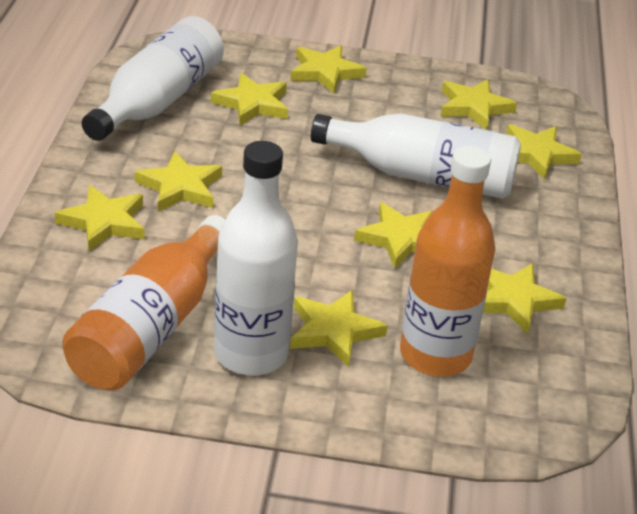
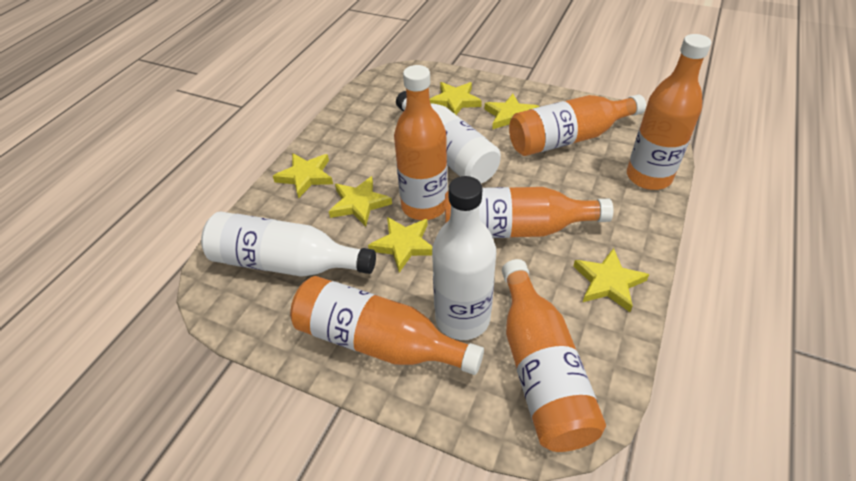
orange bottle: 2 -> 6
yellow star: 9 -> 6

